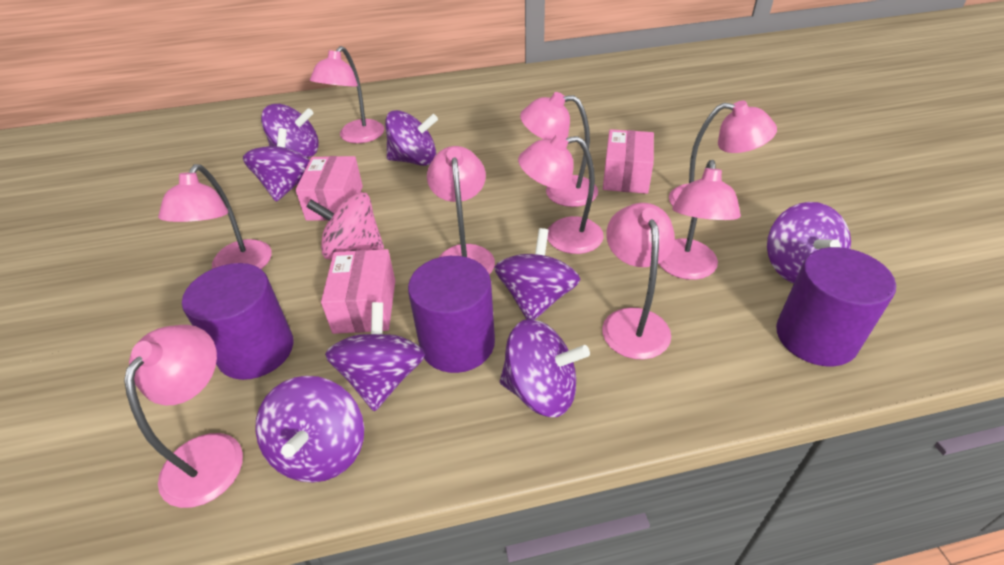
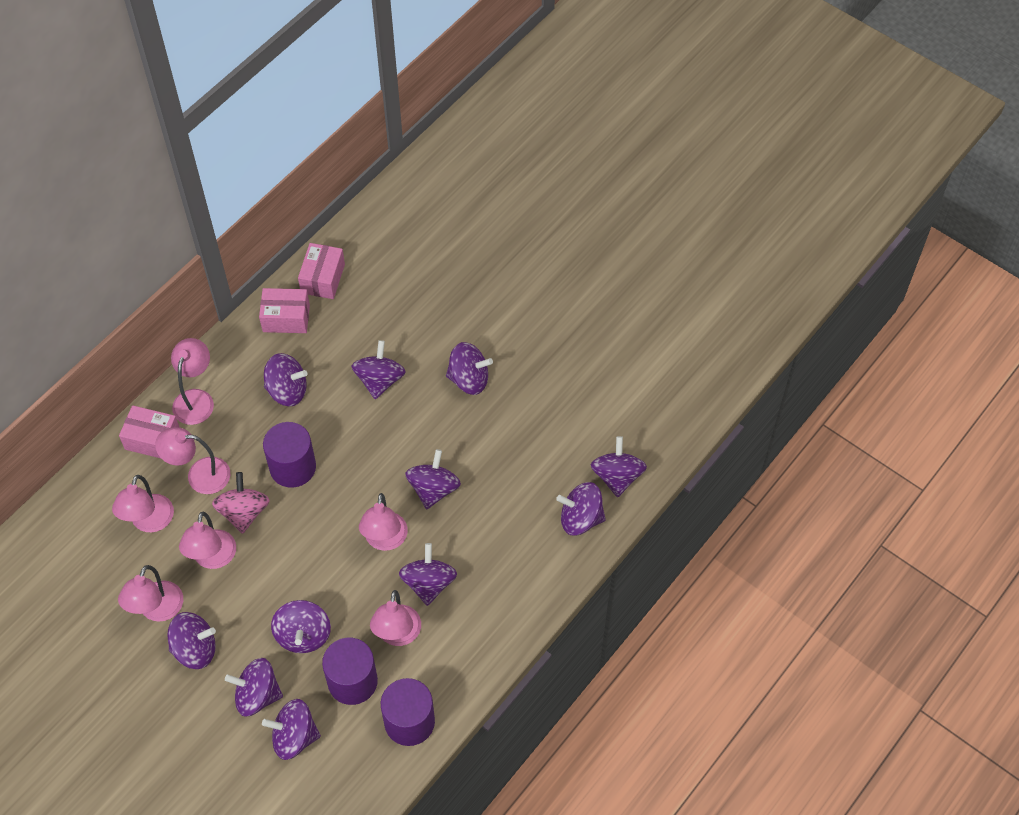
pink lamp: 9 -> 7
purple spinning top: 8 -> 11

